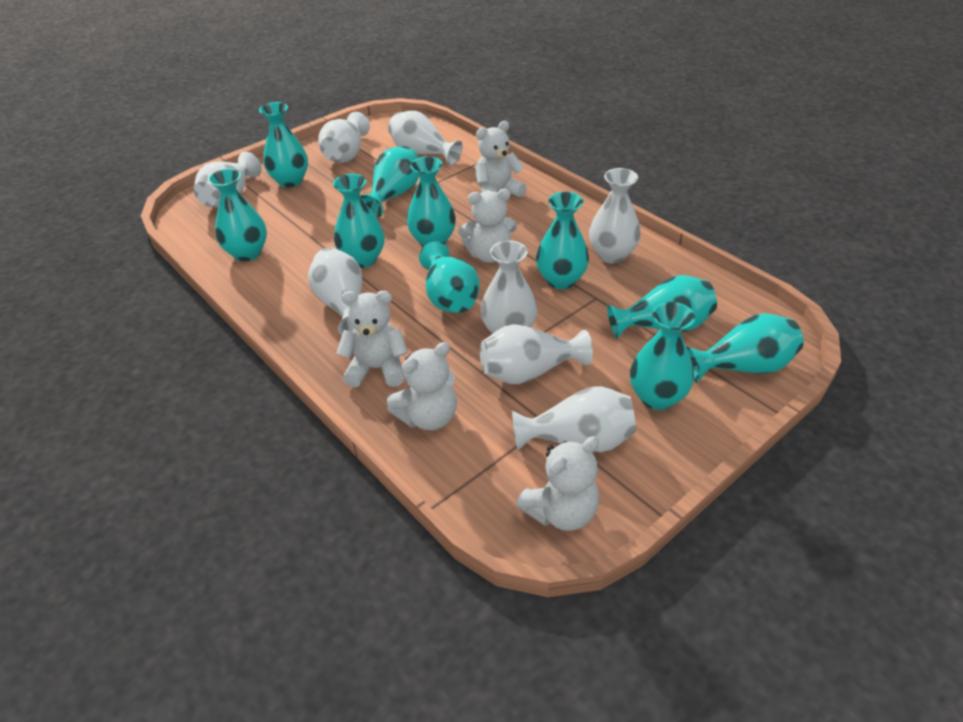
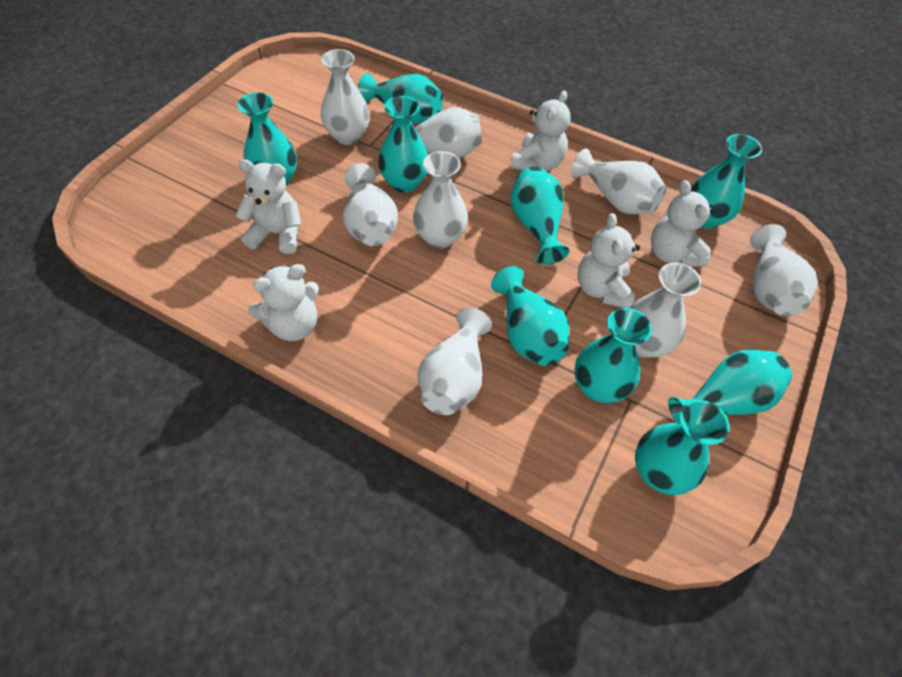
turquoise vase: 10 -> 9

